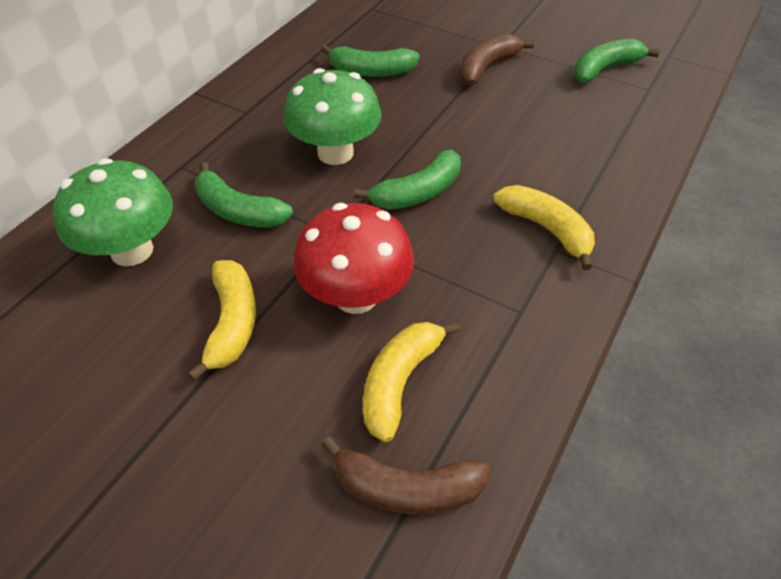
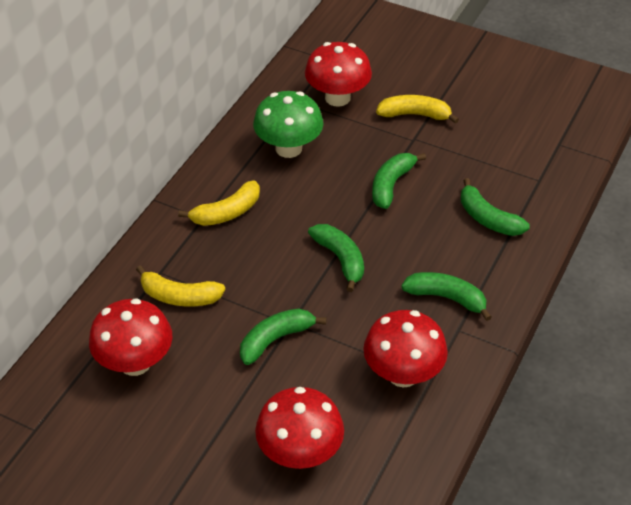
brown banana: 2 -> 0
green banana: 4 -> 5
green mushroom: 2 -> 1
red mushroom: 1 -> 4

